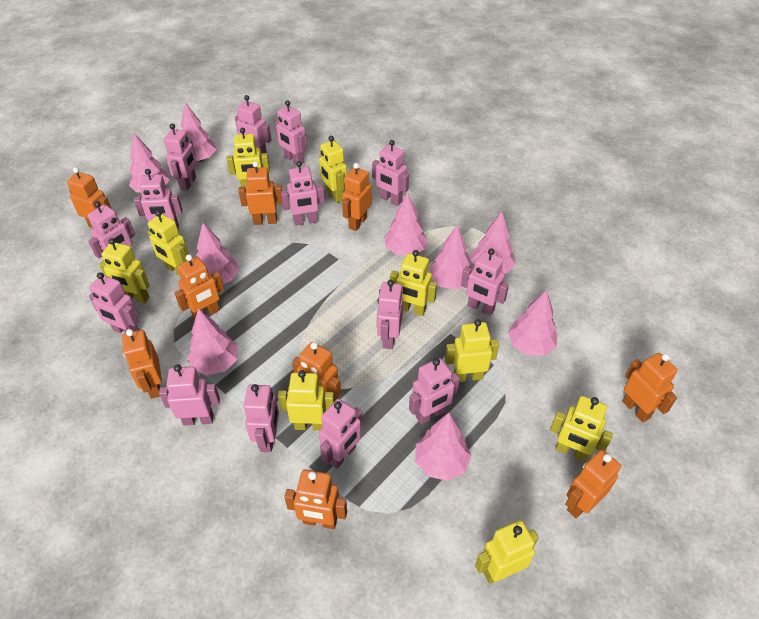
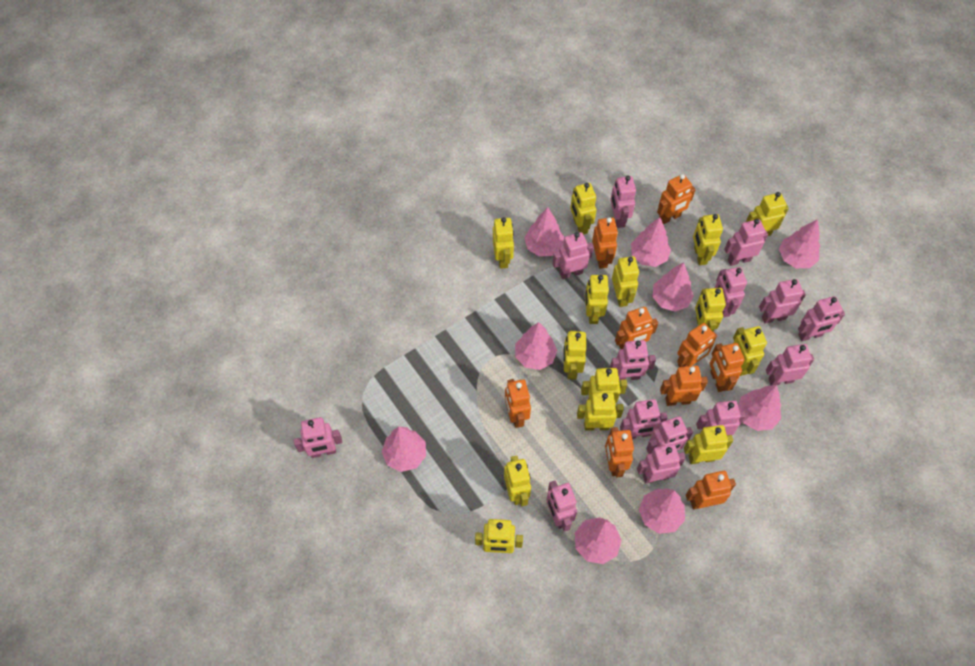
yellow robot: 9 -> 14

